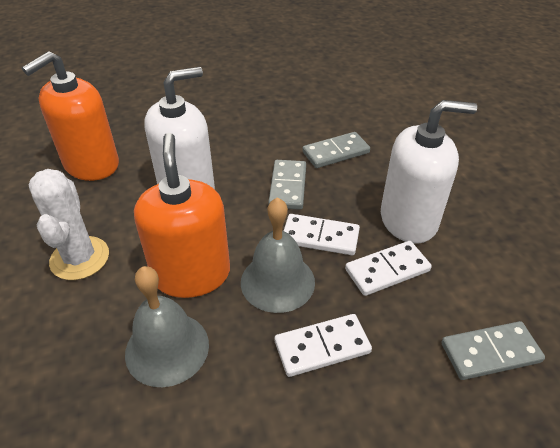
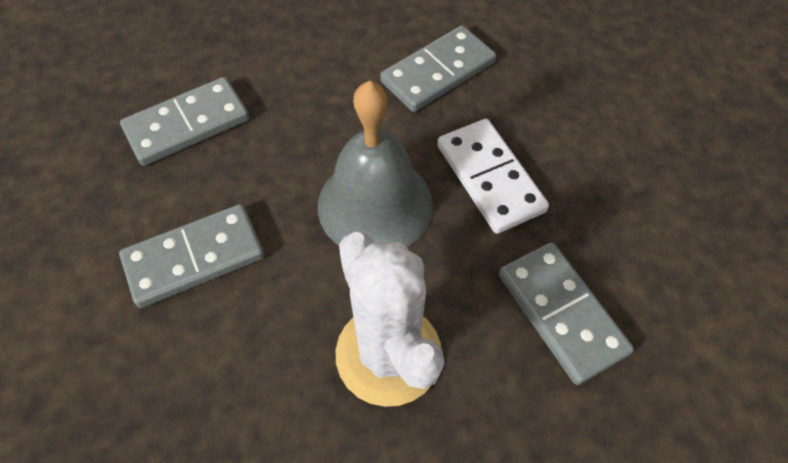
grey bell: 2 -> 1
grey domino: 3 -> 4
orange soap dispenser: 2 -> 0
white domino: 3 -> 1
white soap dispenser: 2 -> 0

